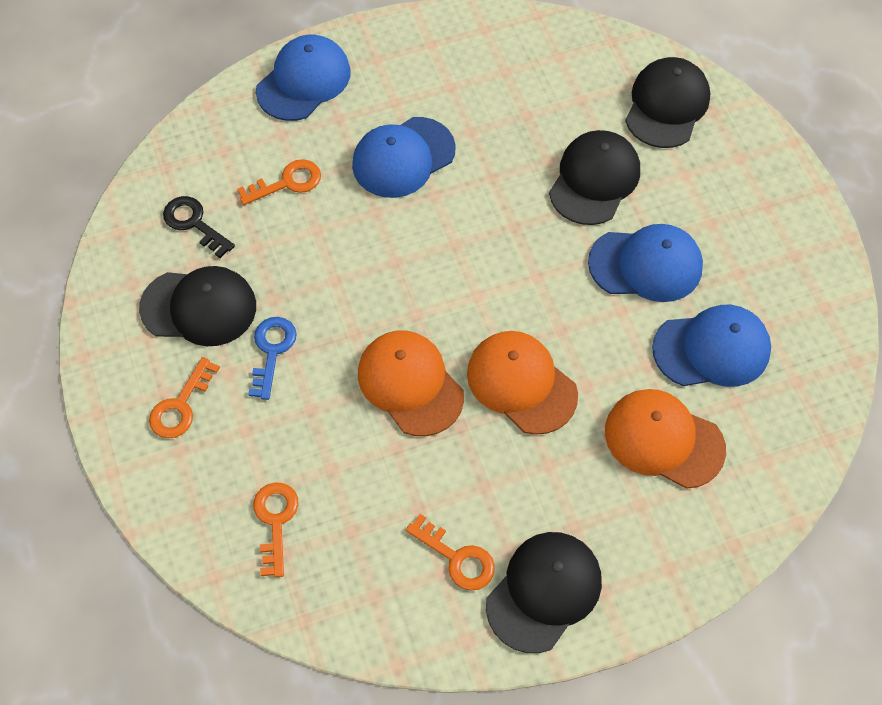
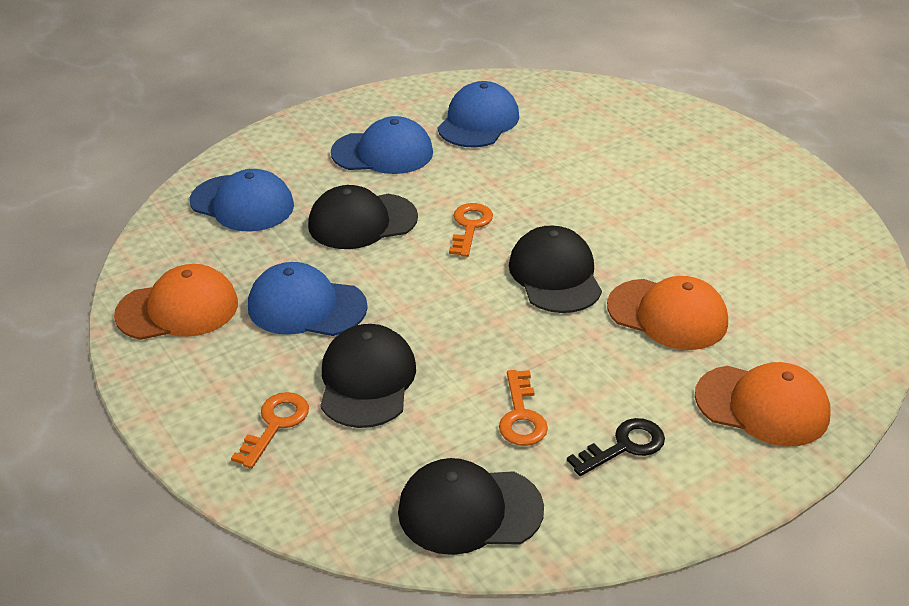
blue key: 1 -> 0
orange key: 4 -> 3

